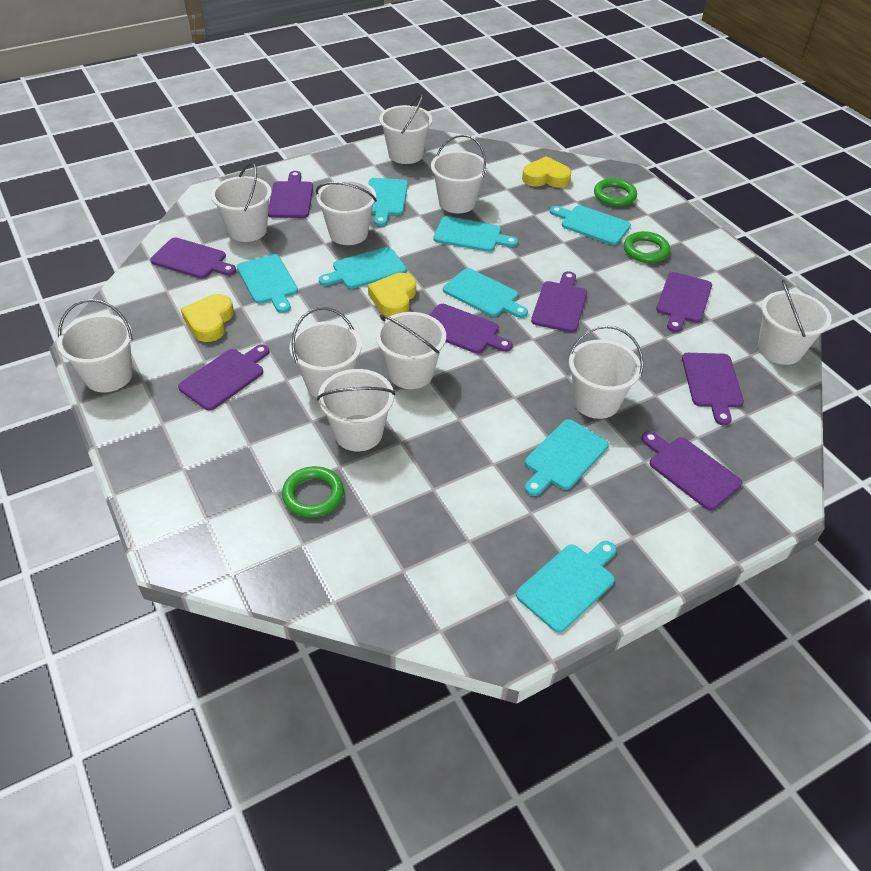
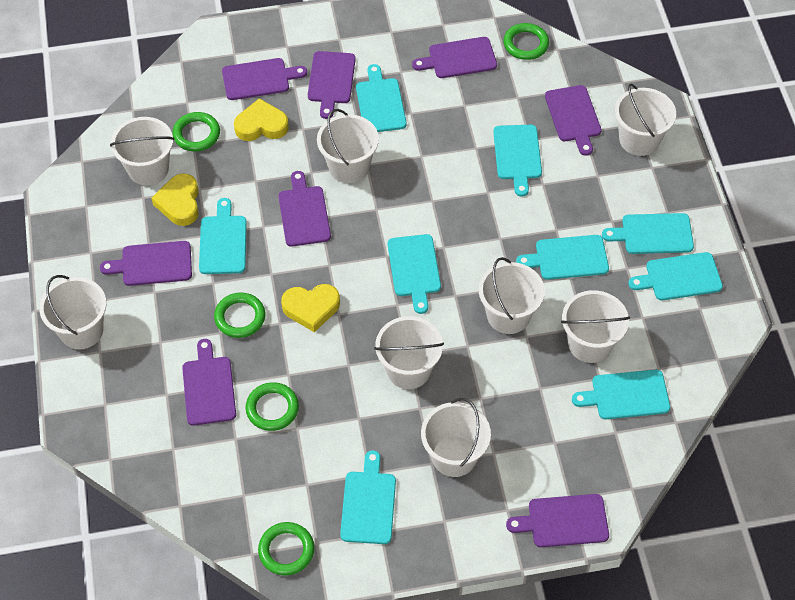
green ring: 3 -> 5
turquoise cutting board: 8 -> 9
white bucket: 10 -> 8

